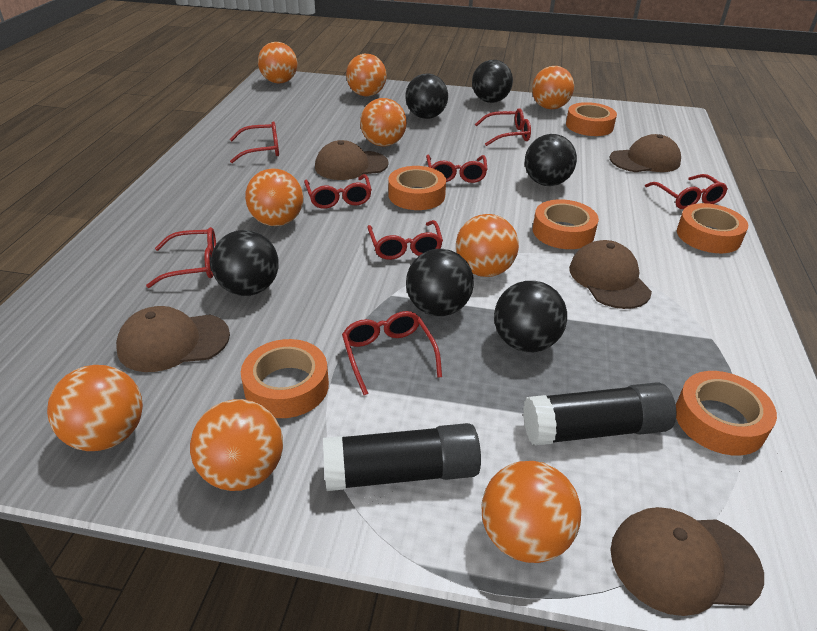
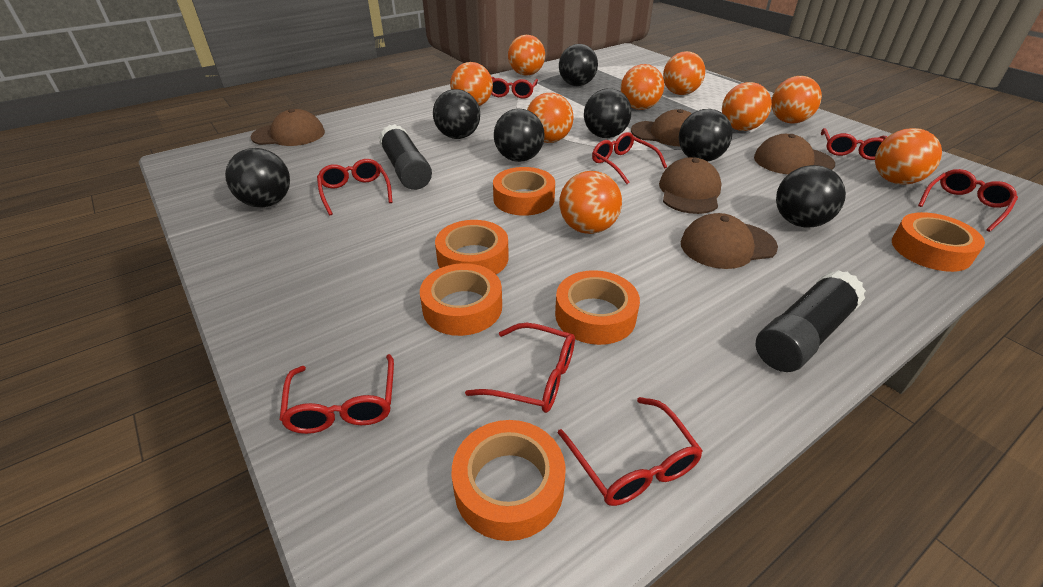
black ball: 6 -> 7

